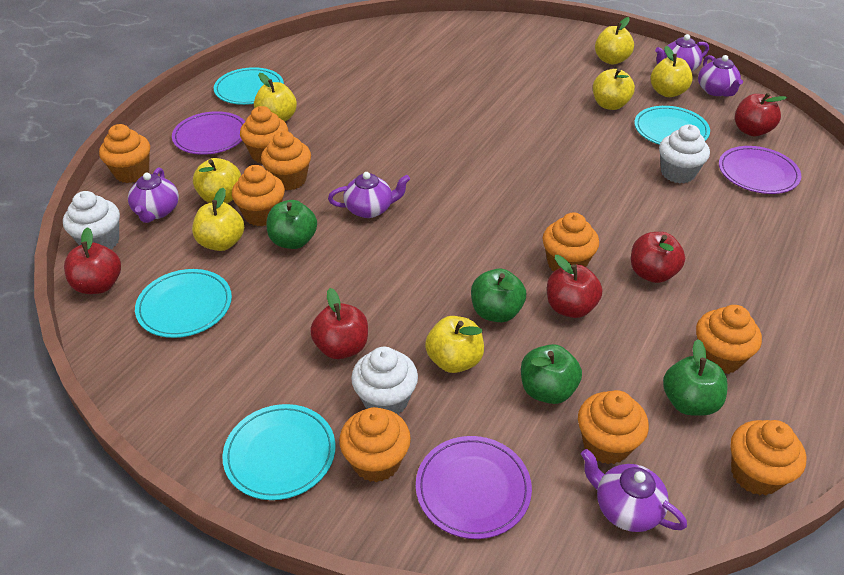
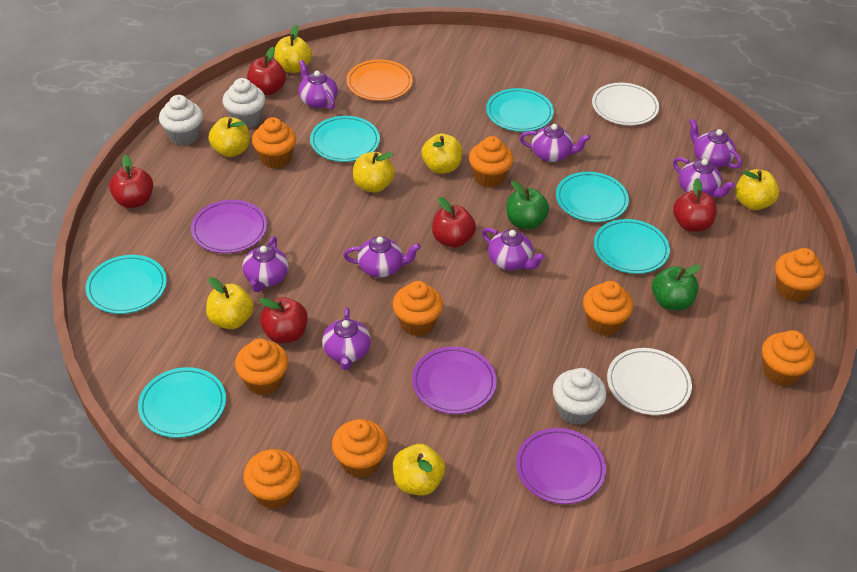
green apple: 4 -> 2
orange plate: 0 -> 1
purple teapot: 5 -> 8
turquoise plate: 4 -> 6
white plate: 0 -> 2

